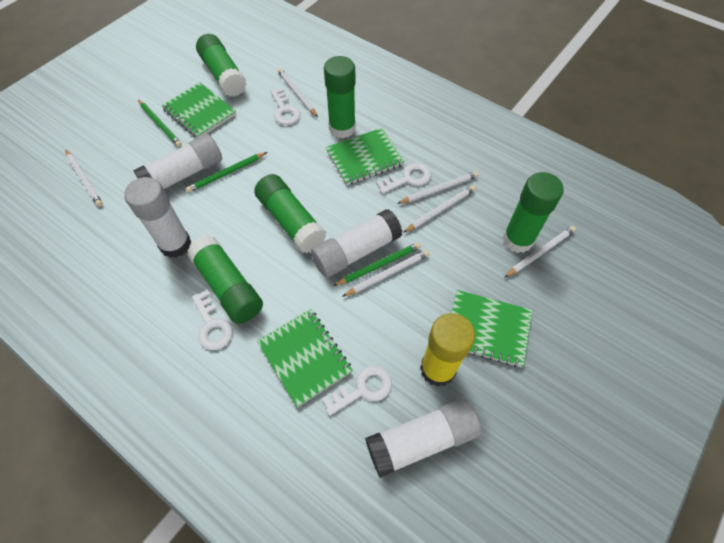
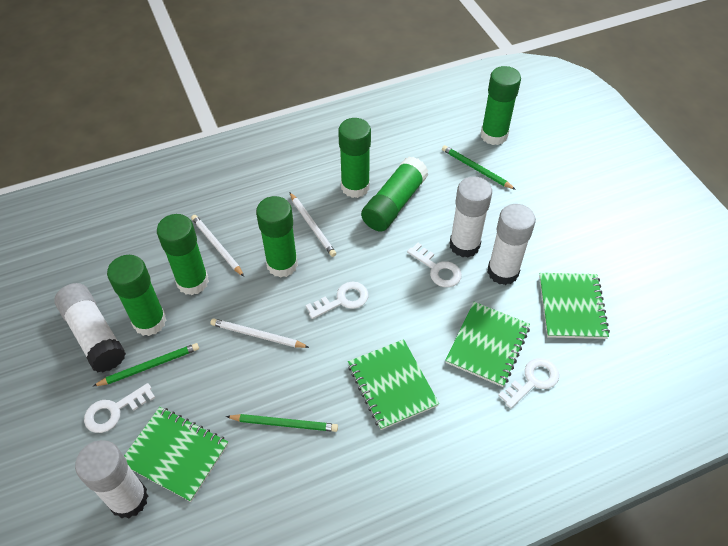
green glue stick: 5 -> 6
white pencil: 6 -> 3
yellow glue stick: 1 -> 0

